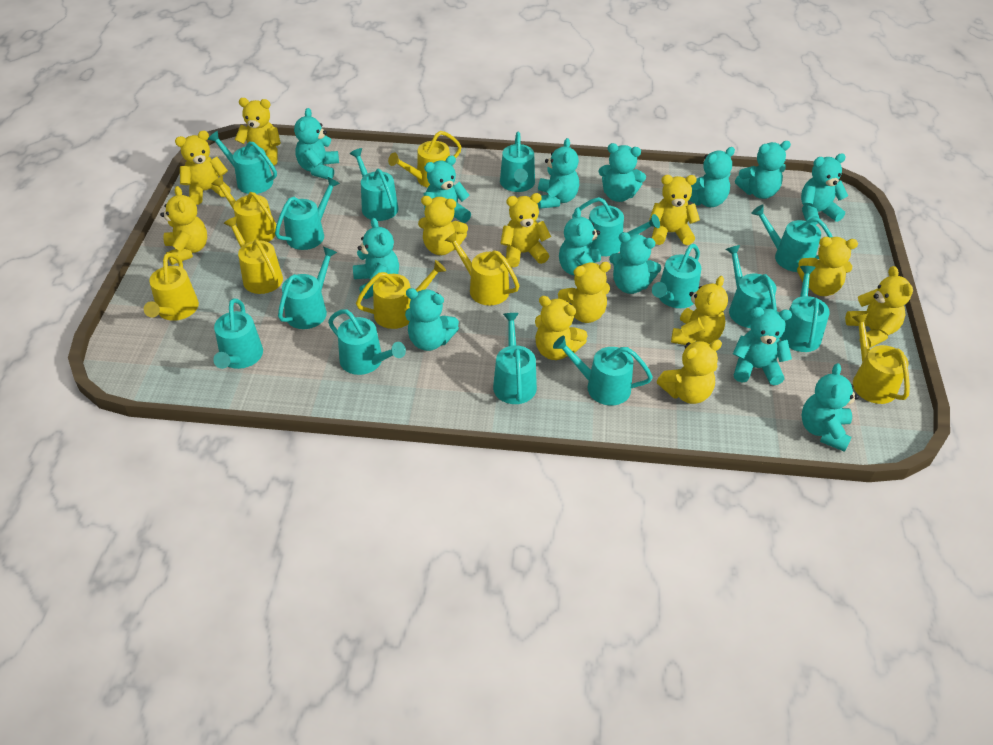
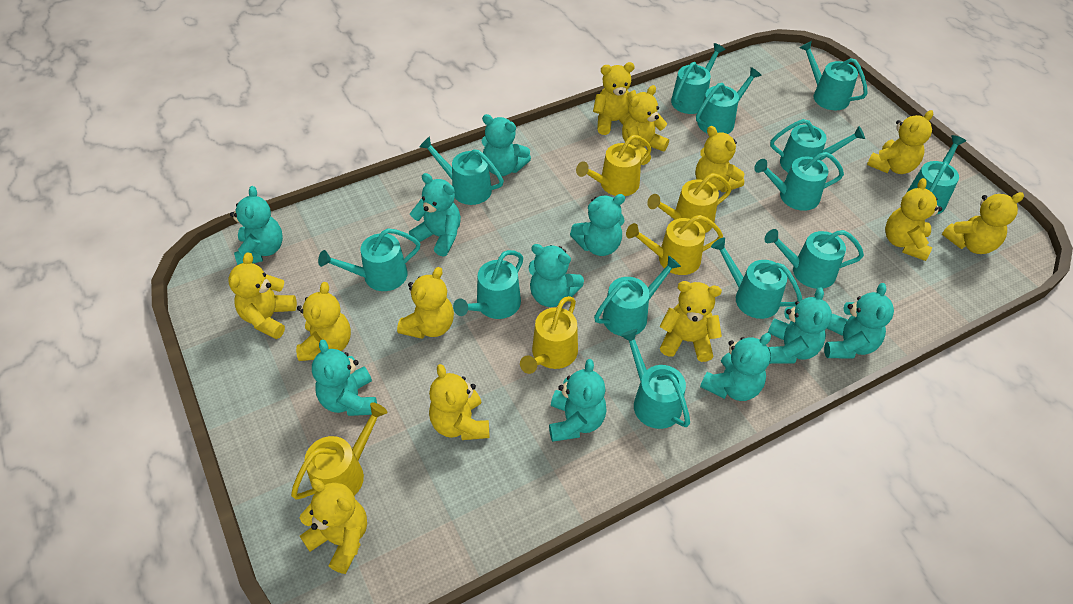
turquoise teddy bear: 13 -> 10
turquoise watering can: 14 -> 13
yellow watering can: 7 -> 5

